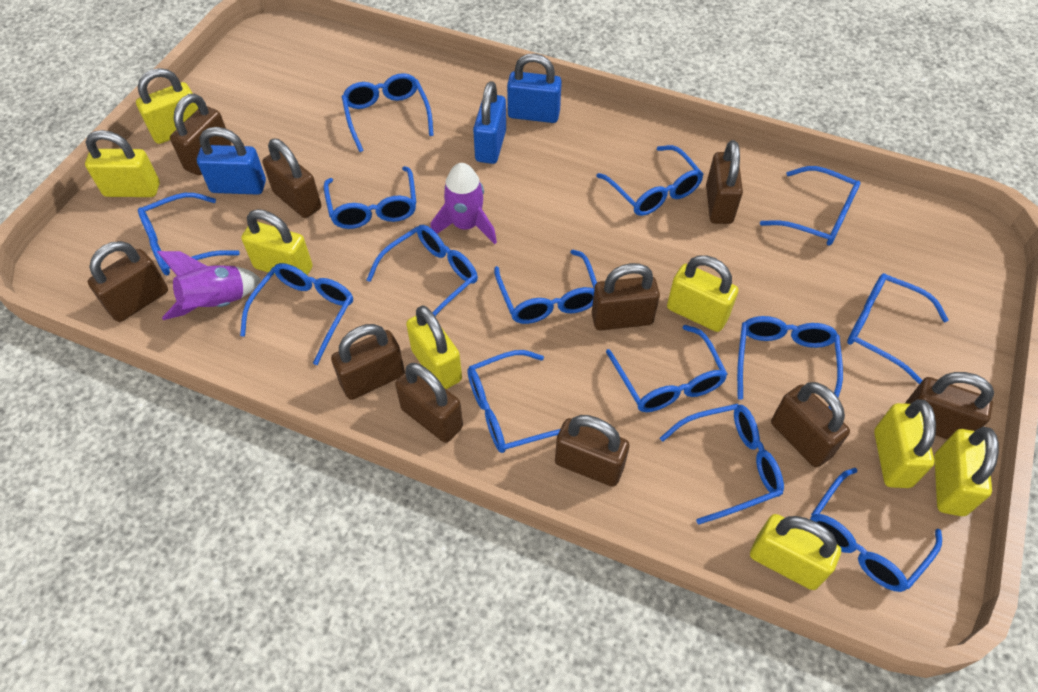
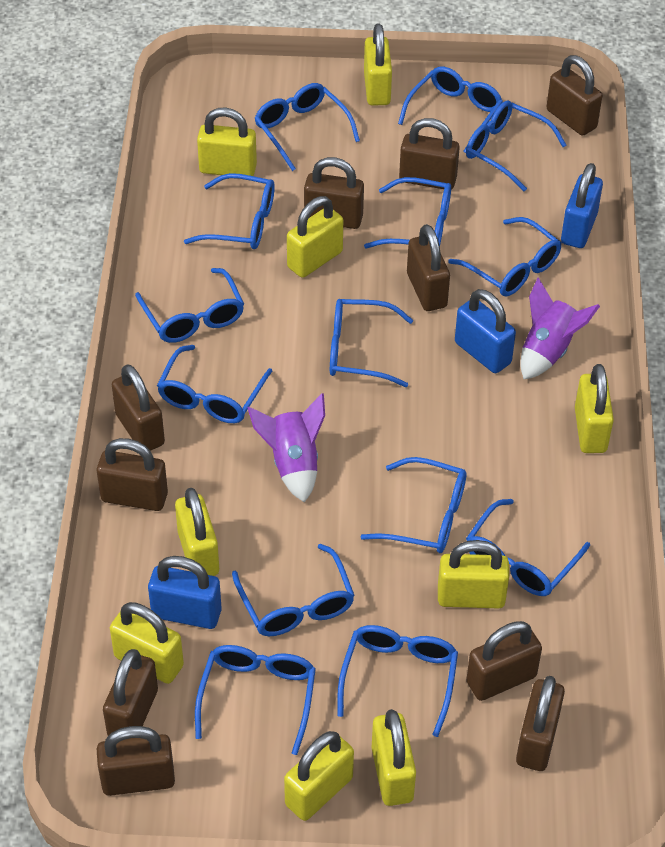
yellow padlock: 8 -> 9

